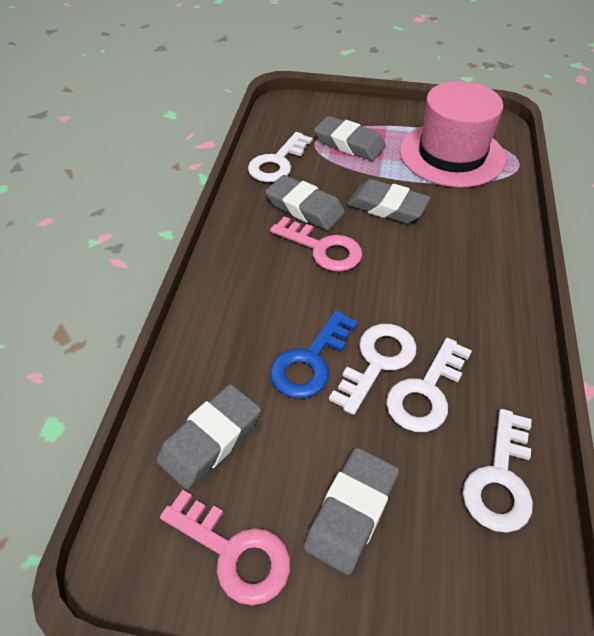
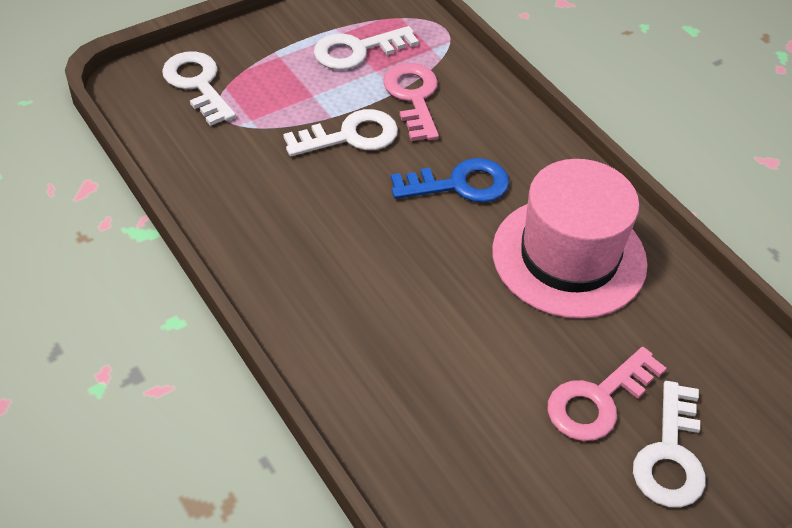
grey eraser: 5 -> 0

